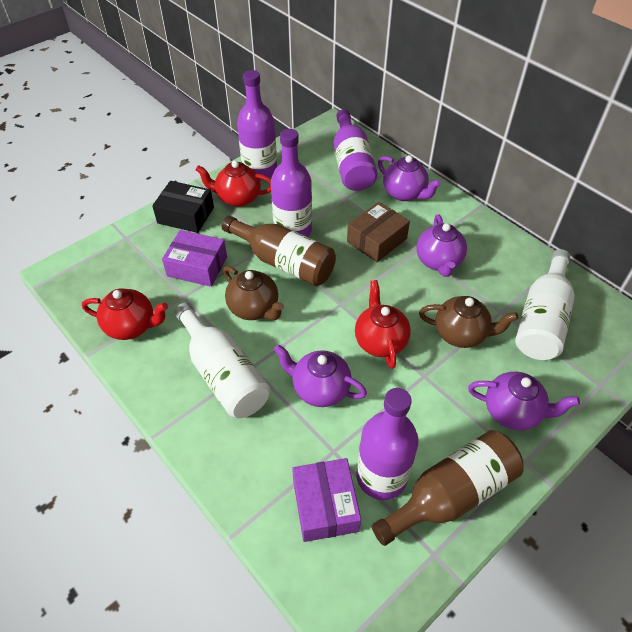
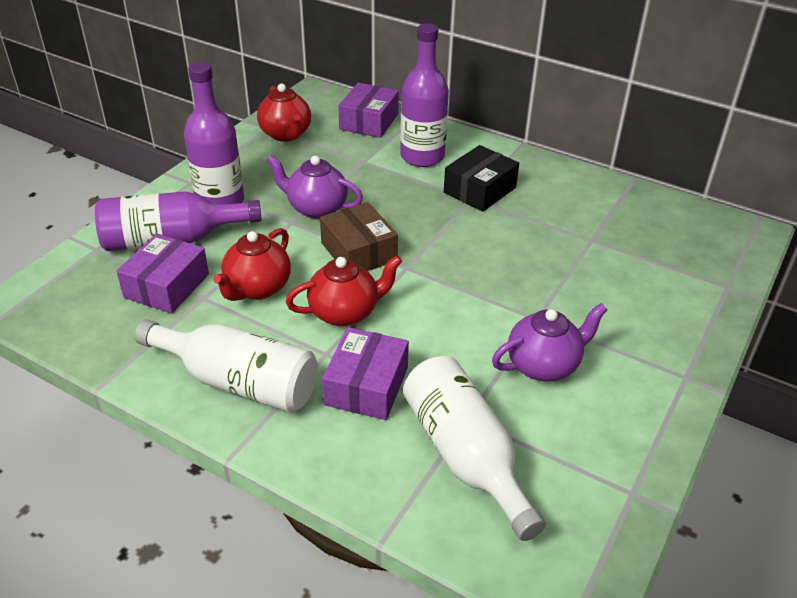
brown bottle: 2 -> 0
brown teapot: 2 -> 0
purple bottle: 4 -> 3
purple box: 2 -> 3
purple teapot: 4 -> 2

